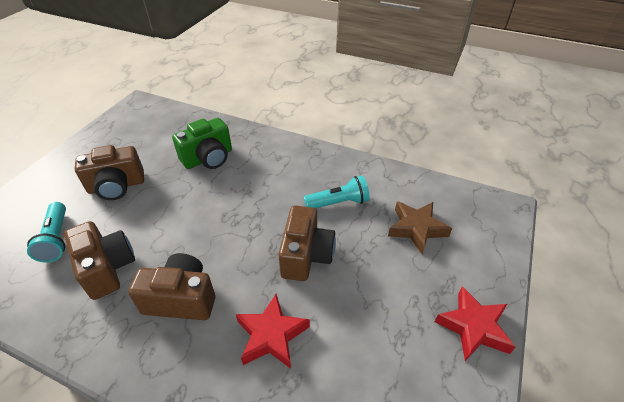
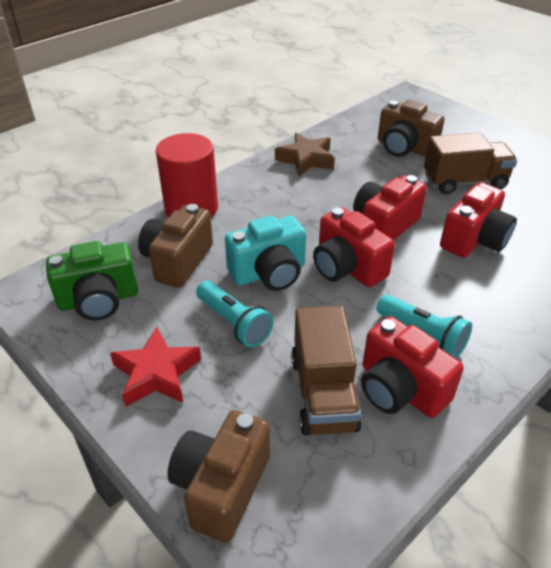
brown camera: 4 -> 3
brown truck: 0 -> 2
red camera: 0 -> 4
red cylinder: 0 -> 1
red star: 2 -> 1
turquoise camera: 0 -> 1

